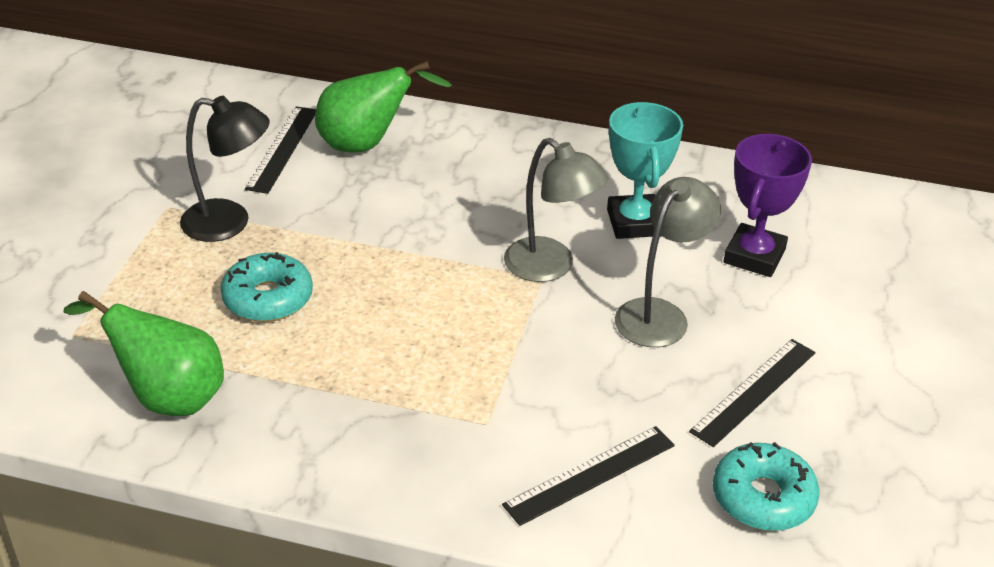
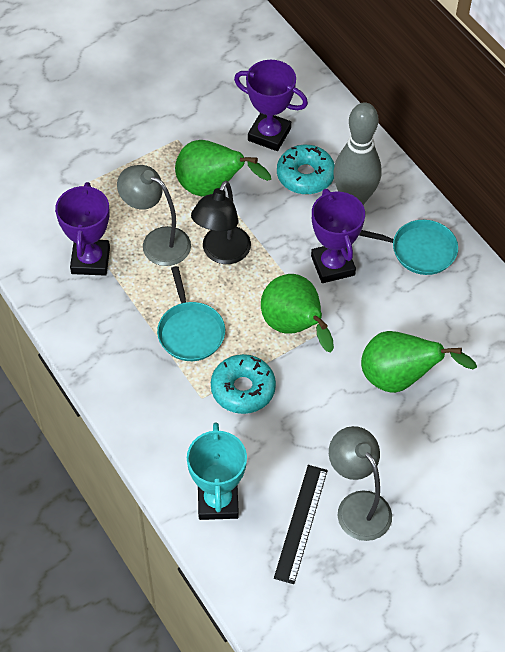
black ruler: 3 -> 1
green pear: 2 -> 3
grey bowling pin: 0 -> 1
purple trophy: 1 -> 3
turquoise pan: 0 -> 2

